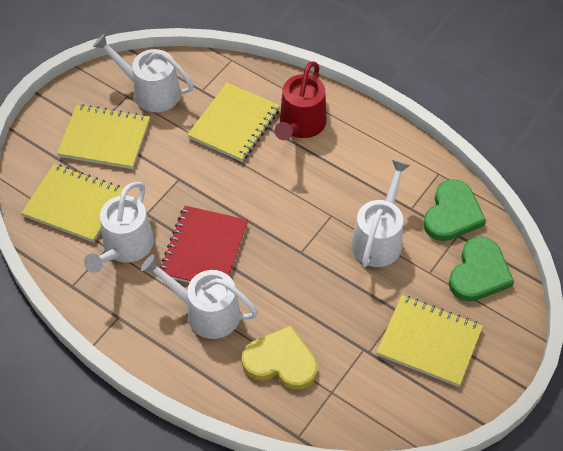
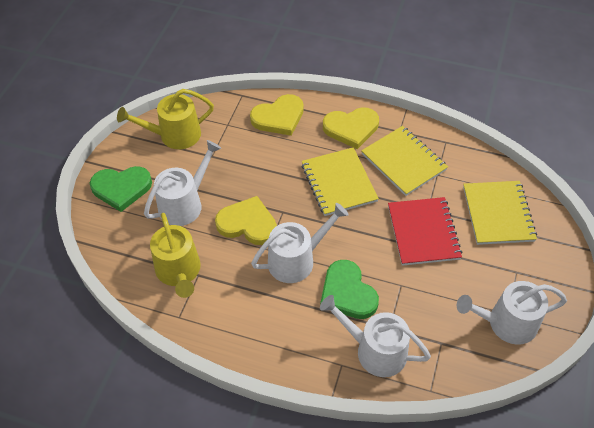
red watering can: 1 -> 0
yellow heart: 1 -> 3
yellow notebook: 4 -> 3
yellow watering can: 0 -> 2

